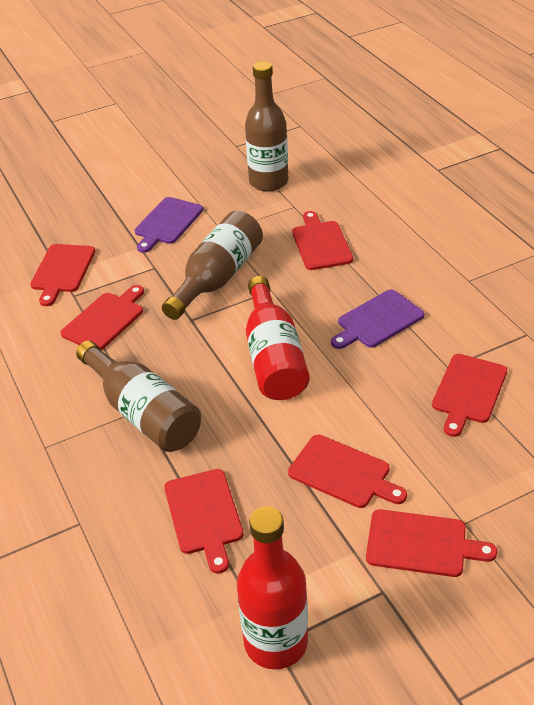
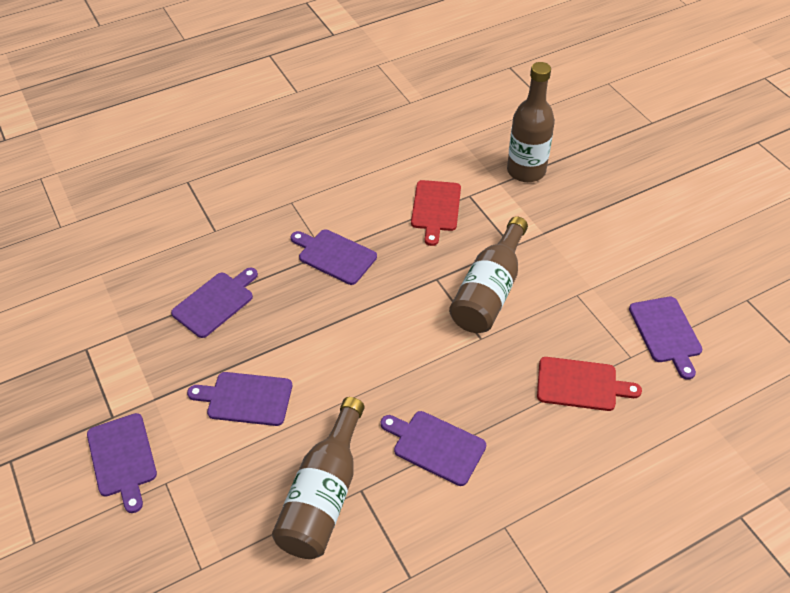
purple cutting board: 2 -> 6
red bottle: 2 -> 0
red cutting board: 7 -> 2

